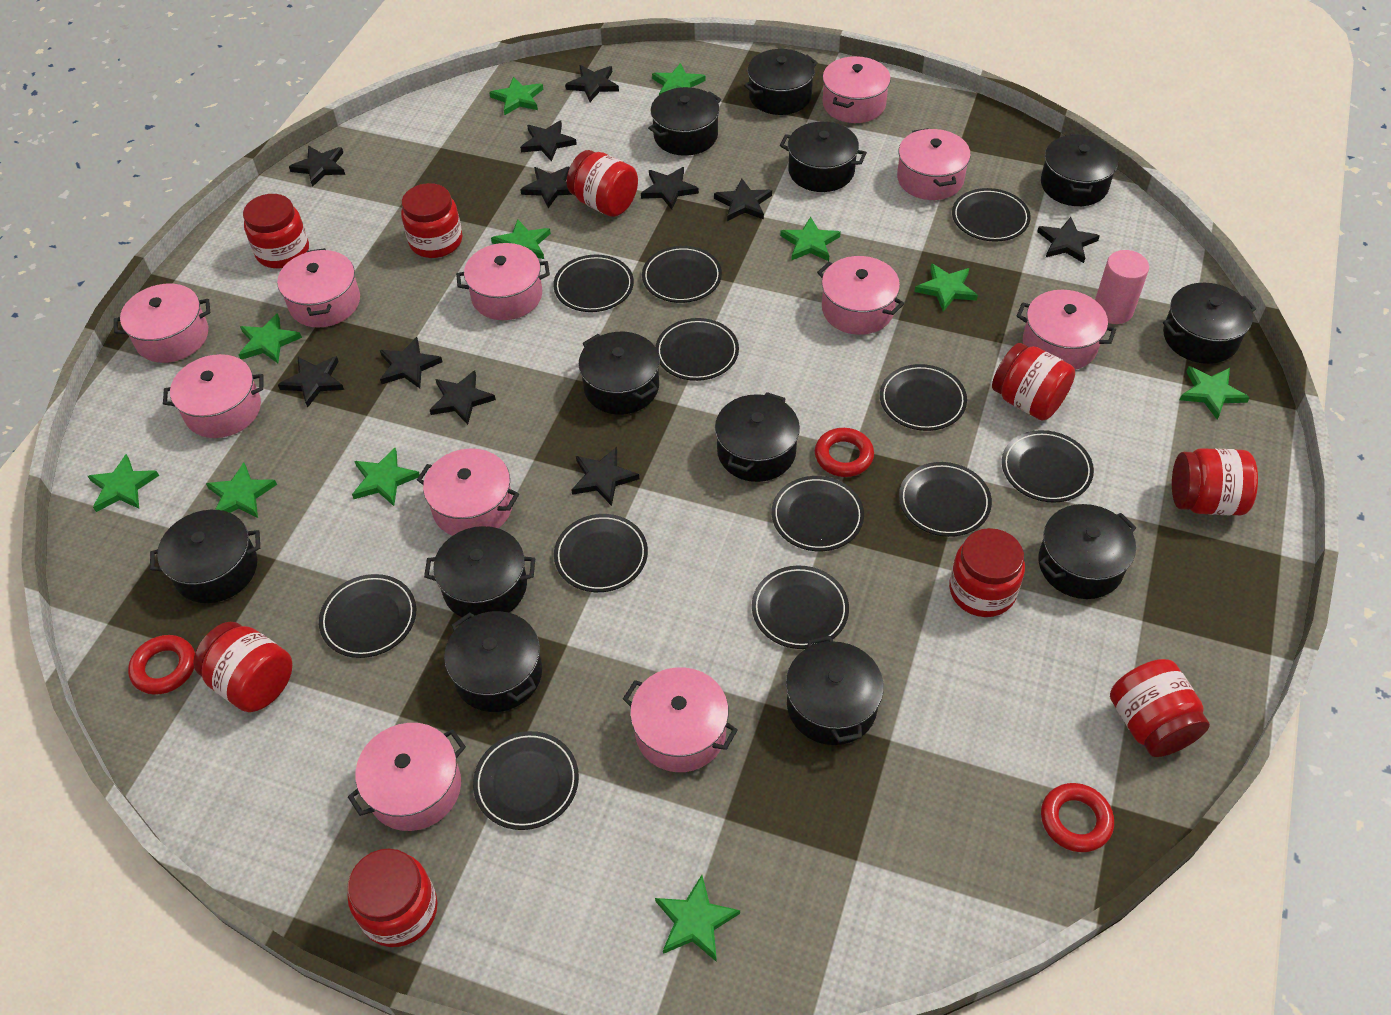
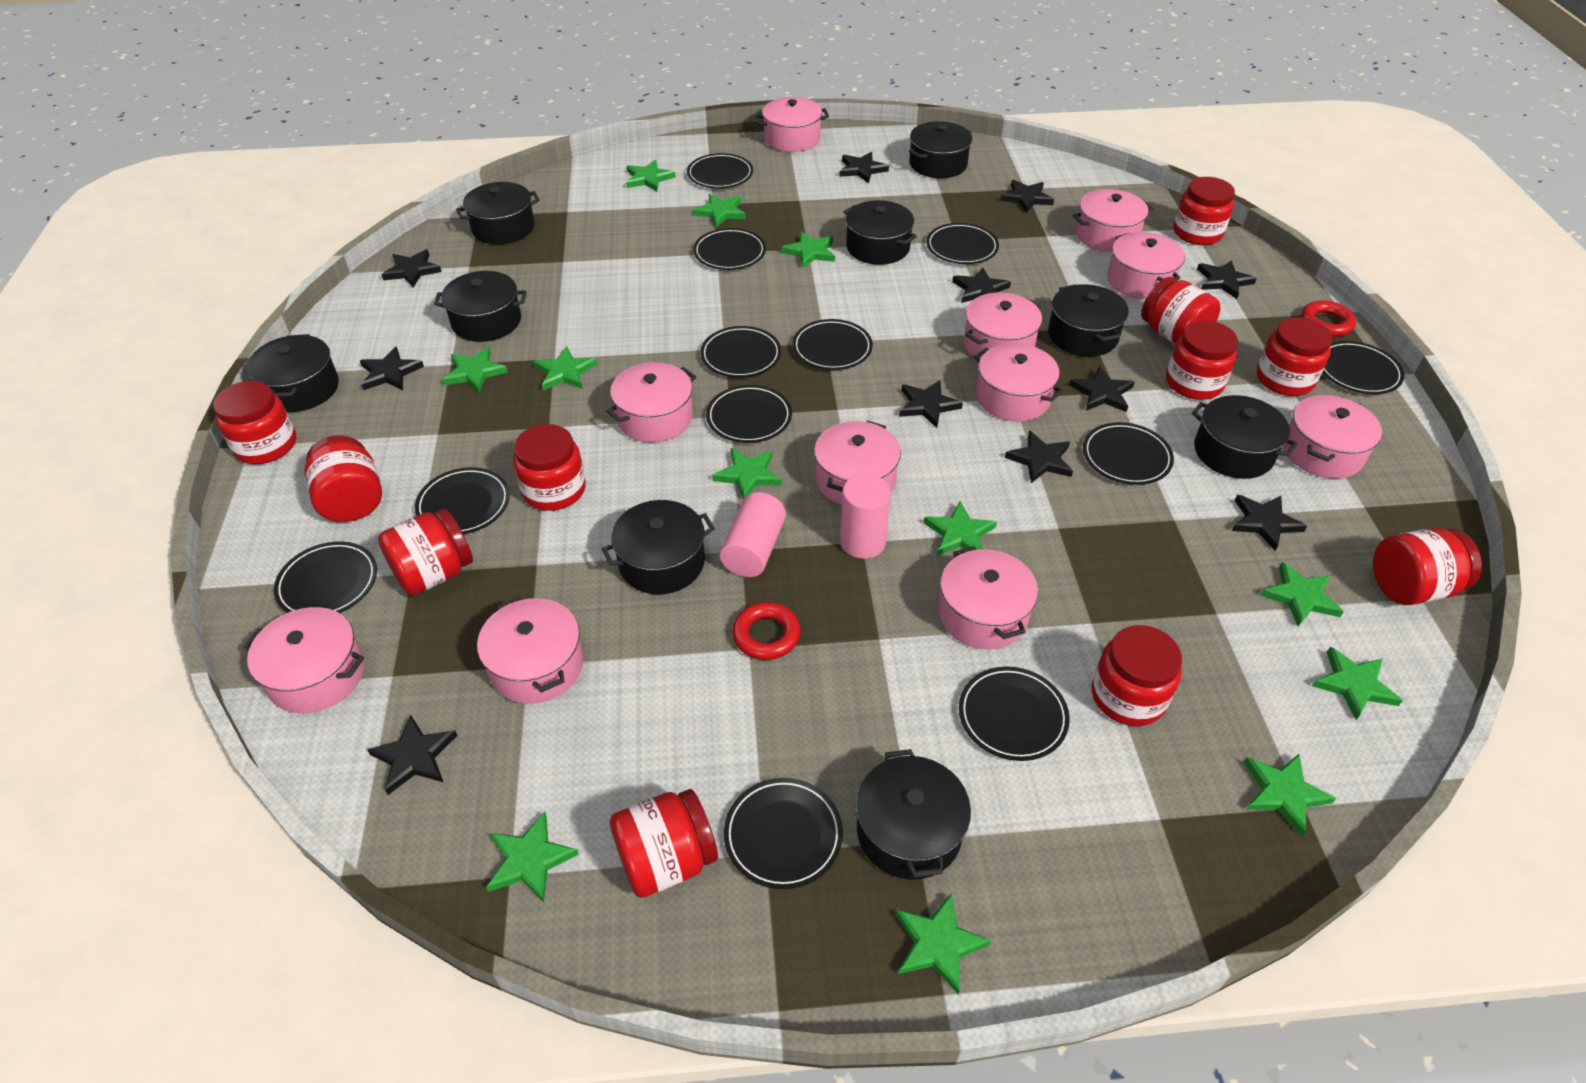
black pot: 12 -> 9
green star: 11 -> 12
pink cylinder: 1 -> 2
red jar: 9 -> 11
red ring: 3 -> 2

